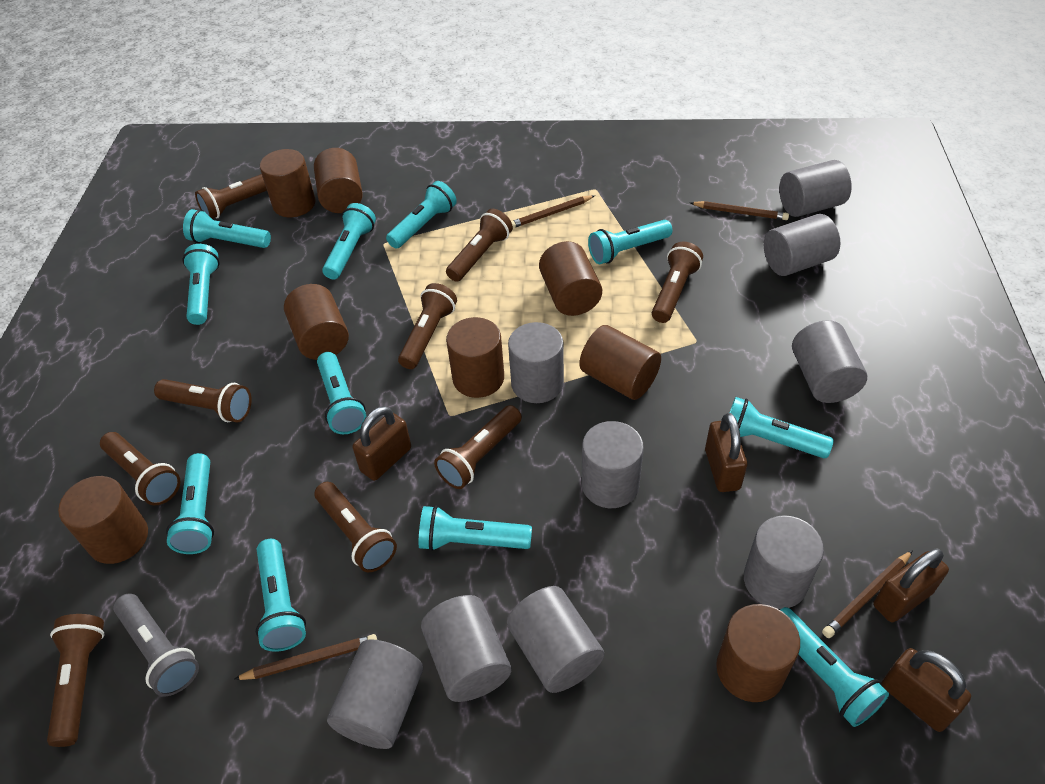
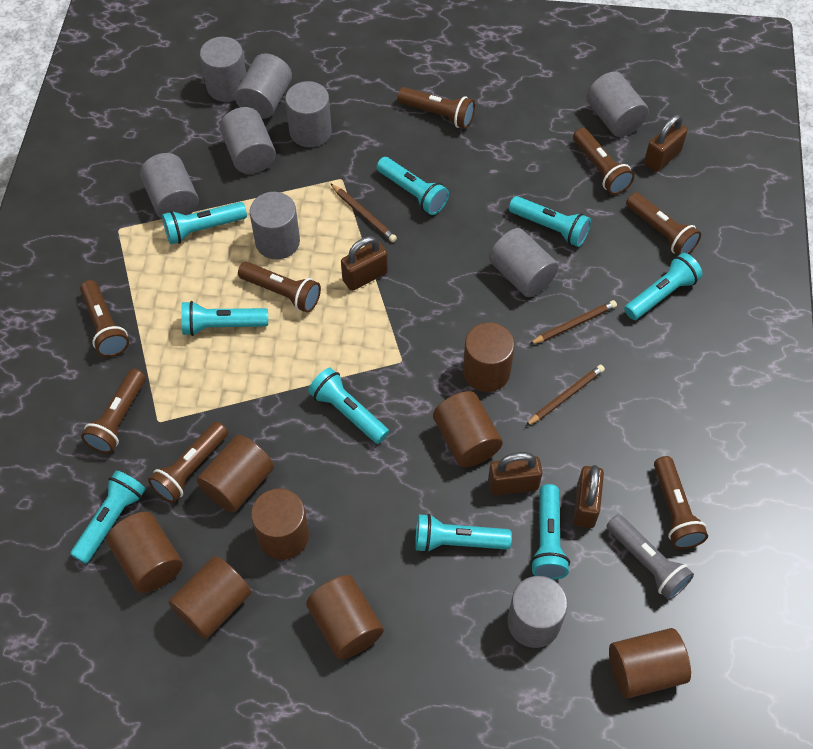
brown flashlight: 9 -> 8
brown pencil: 4 -> 3
turquoise flashlight: 11 -> 9

